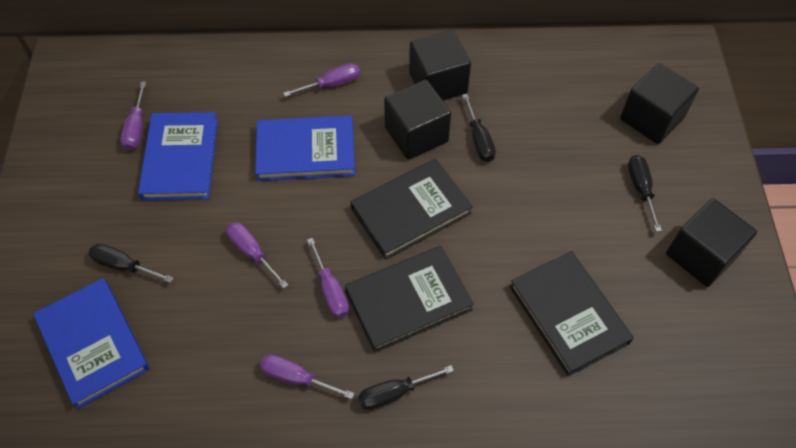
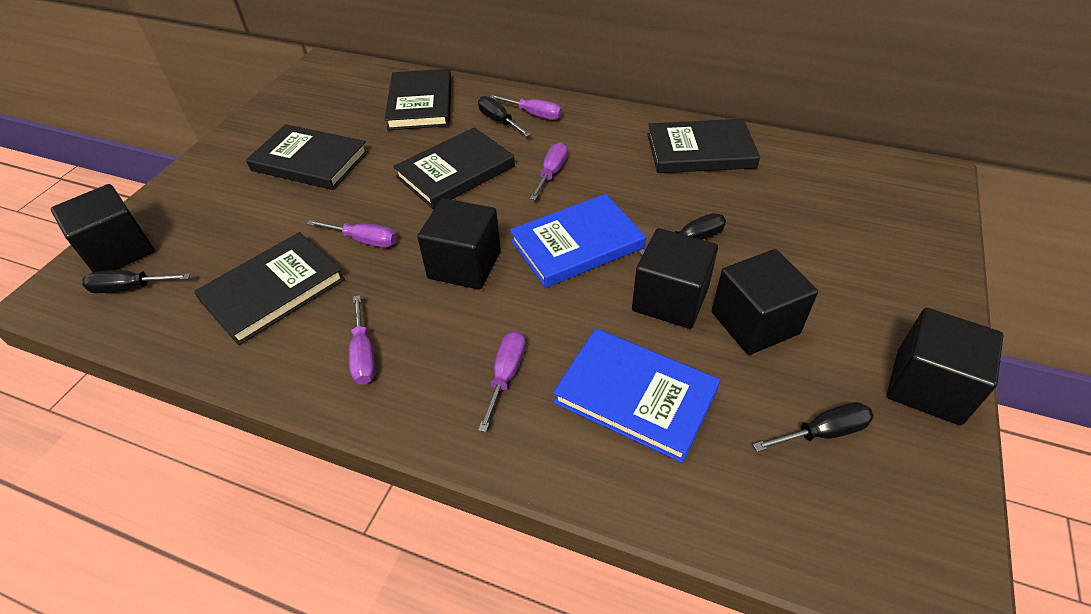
black book: 3 -> 5
black cube: 4 -> 5
blue book: 3 -> 2

